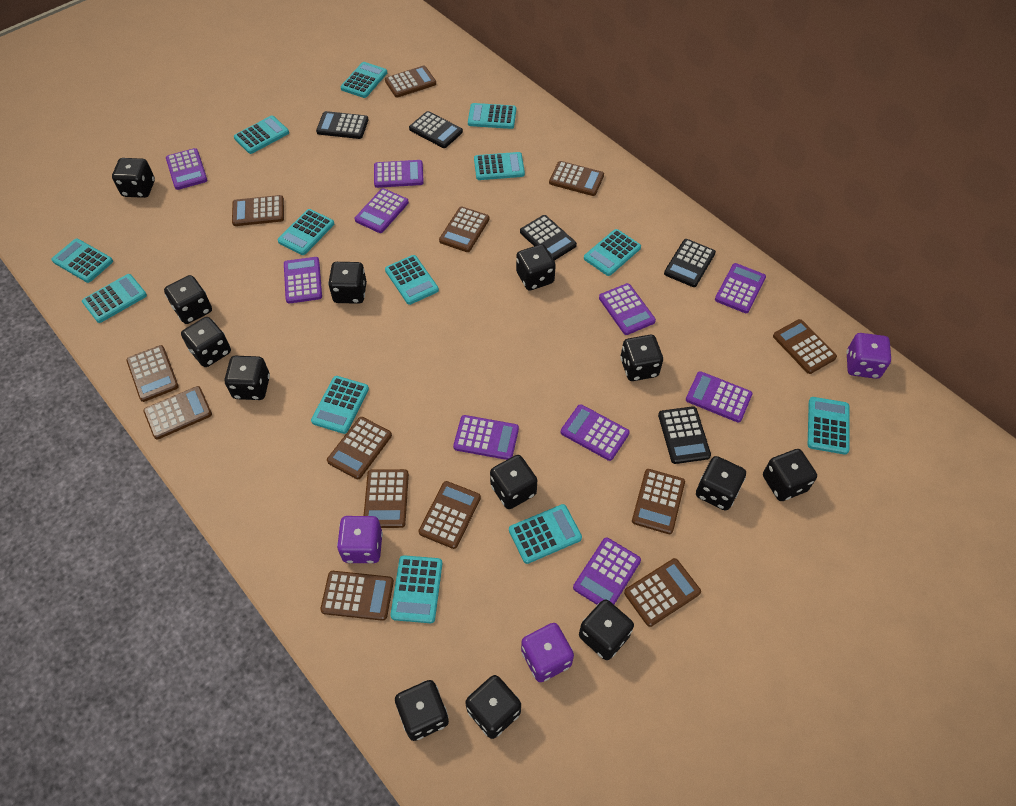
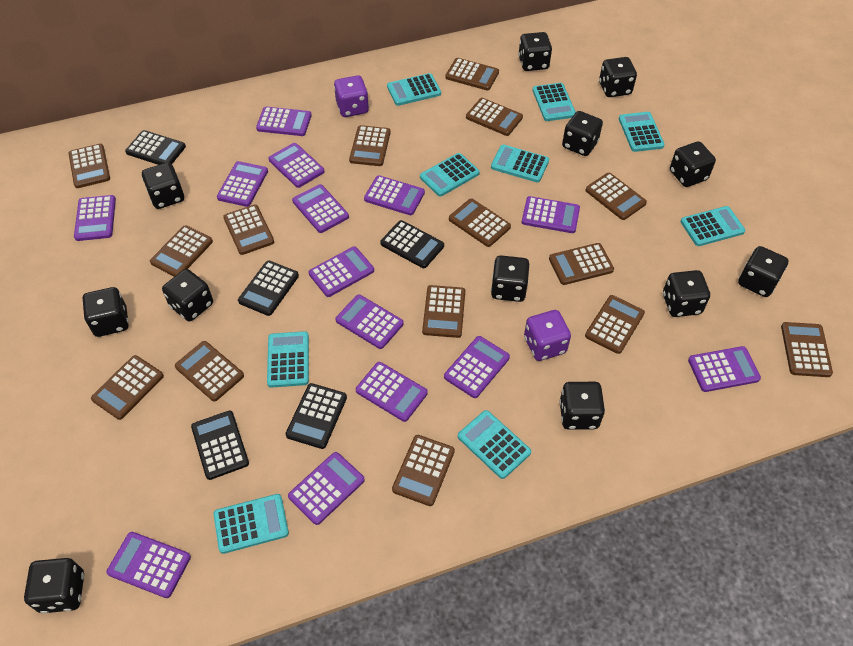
black dice: 13 -> 12
brown calculator: 13 -> 15
purple calculator: 10 -> 14
purple dice: 3 -> 2
turquoise calculator: 13 -> 9

